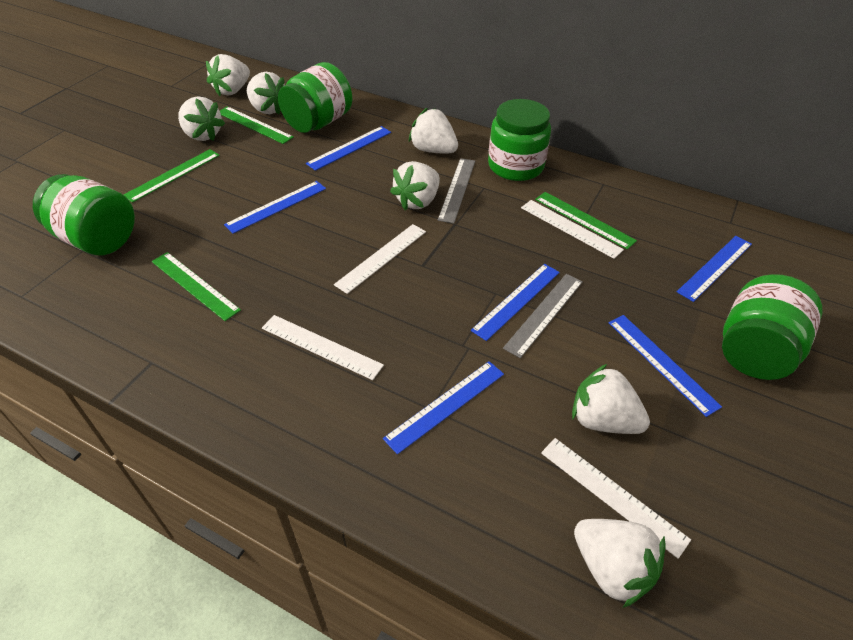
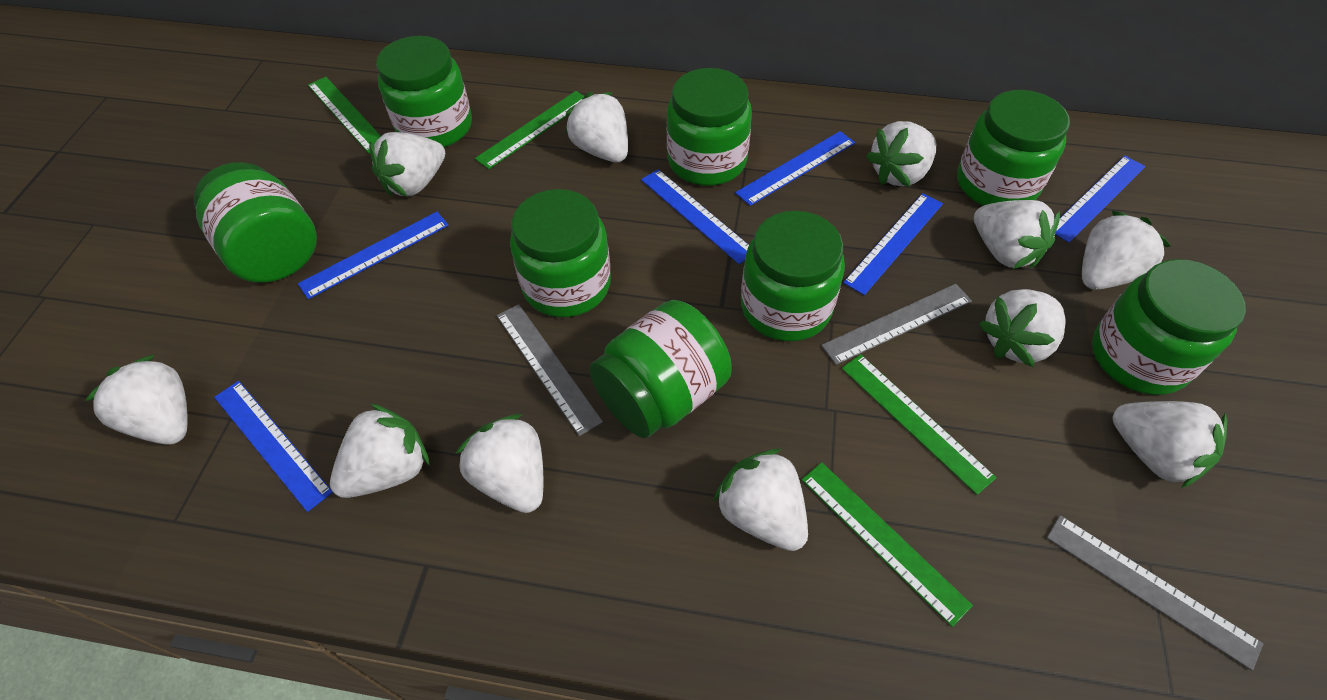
green jar: 4 -> 8
grey ruler: 2 -> 3
white ruler: 4 -> 0
white strawberry: 7 -> 11

